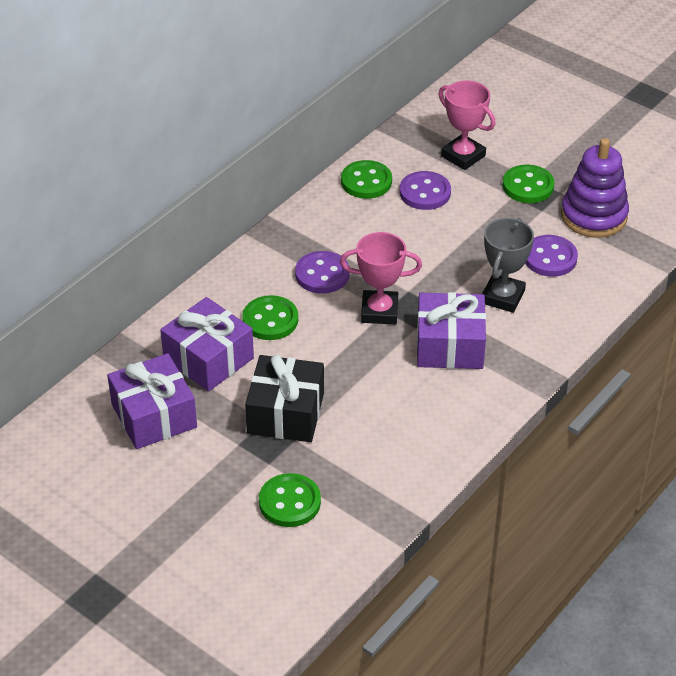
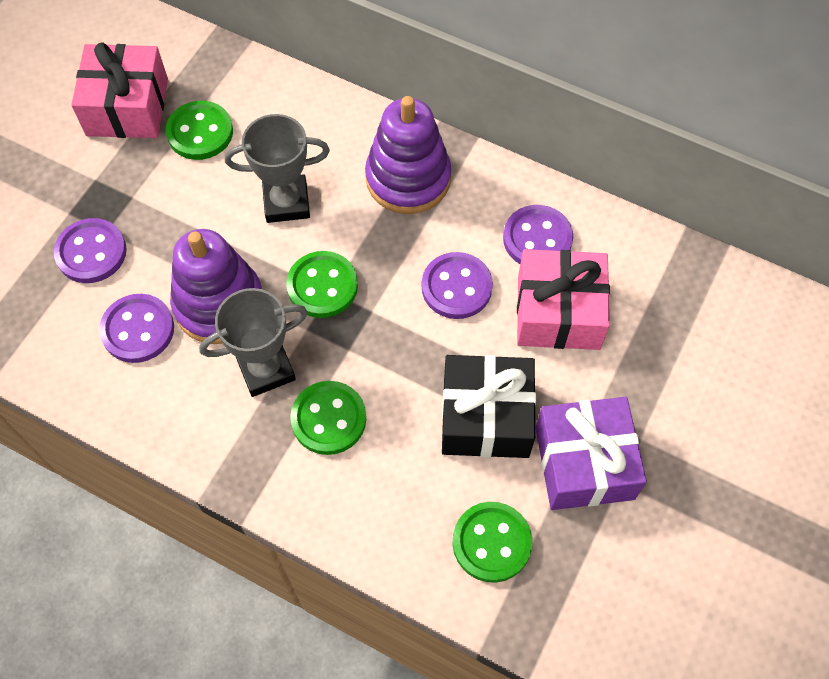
grey trophy: 1 -> 2
pink gift: 0 -> 2
pink trophy: 2 -> 0
purple button: 3 -> 4
purple gift: 3 -> 1
purple stacking toy: 1 -> 2

